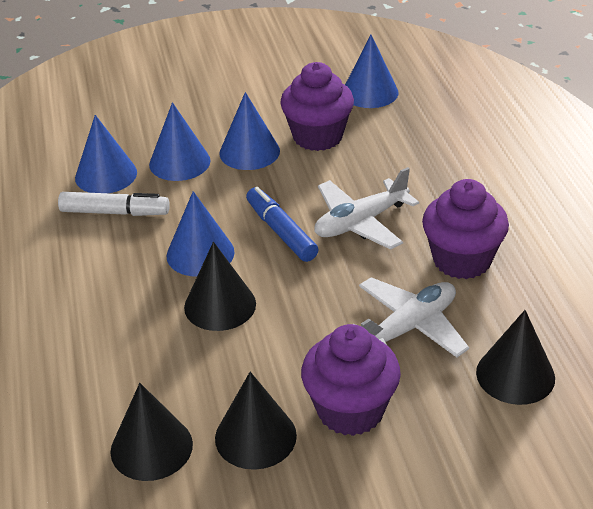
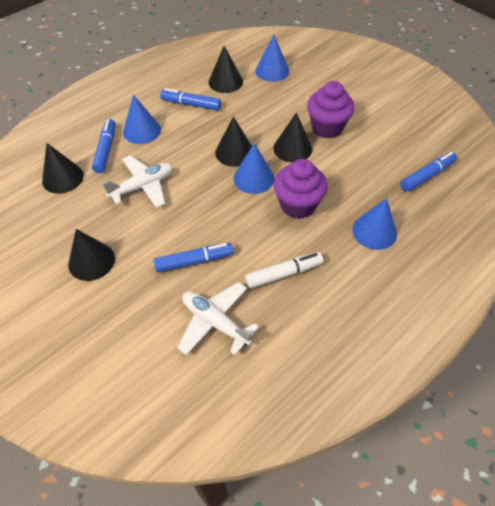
black cone: 4 -> 5
blue cone: 5 -> 4
blue marker: 1 -> 4
purple cupcake: 3 -> 2

